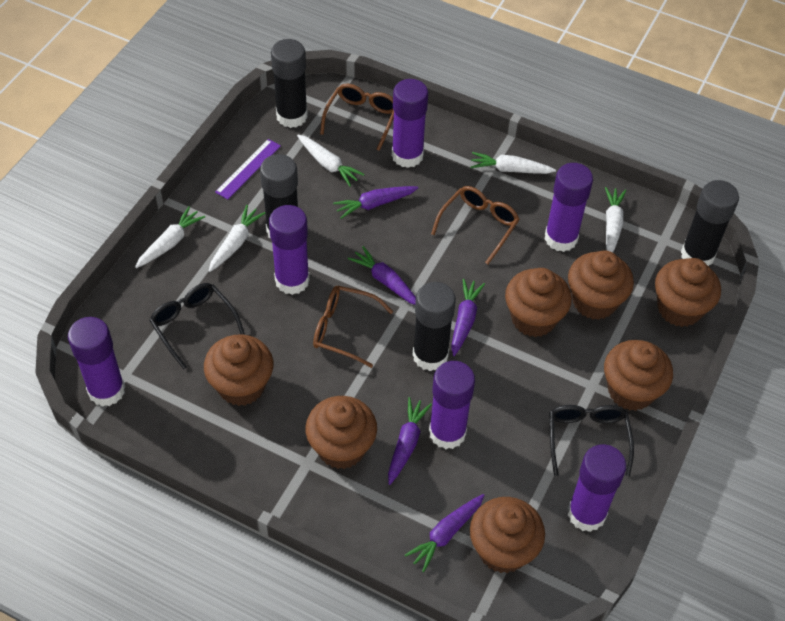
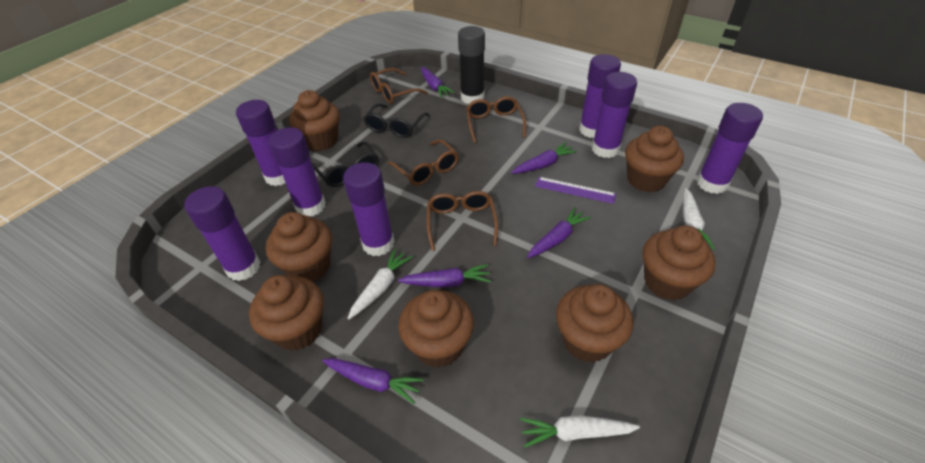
black glue stick: 4 -> 1
brown glasses: 3 -> 4
purple glue stick: 6 -> 7
white carrot: 5 -> 3

